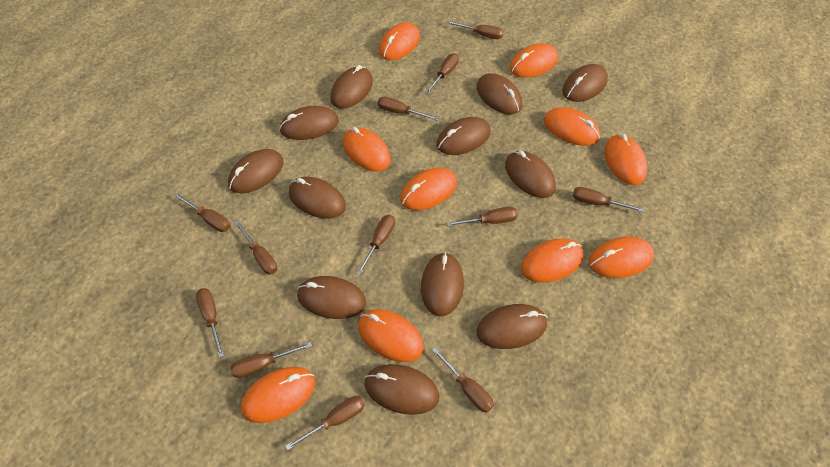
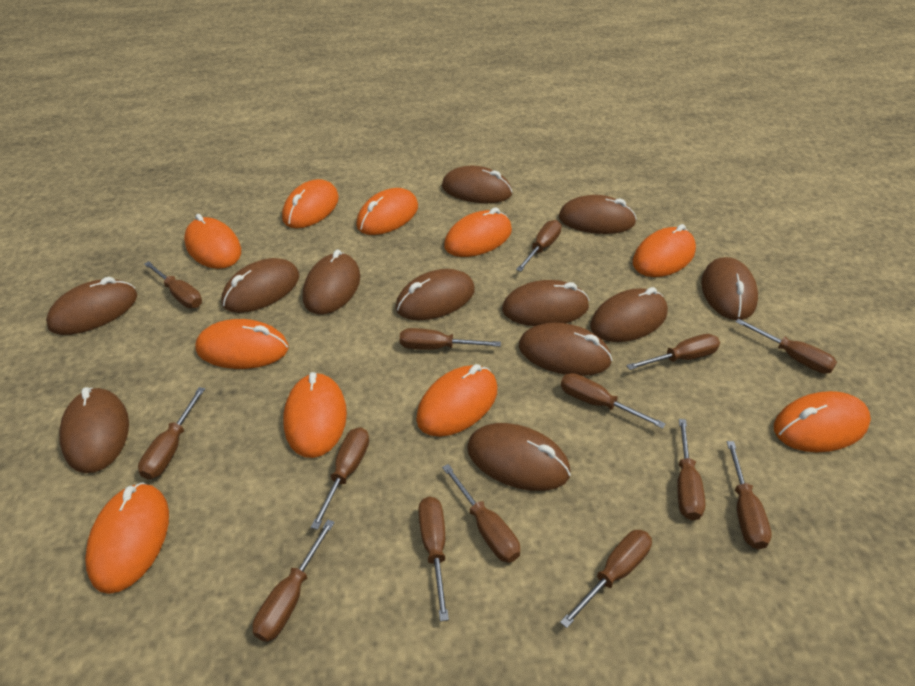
brown screwdriver: 12 -> 14

